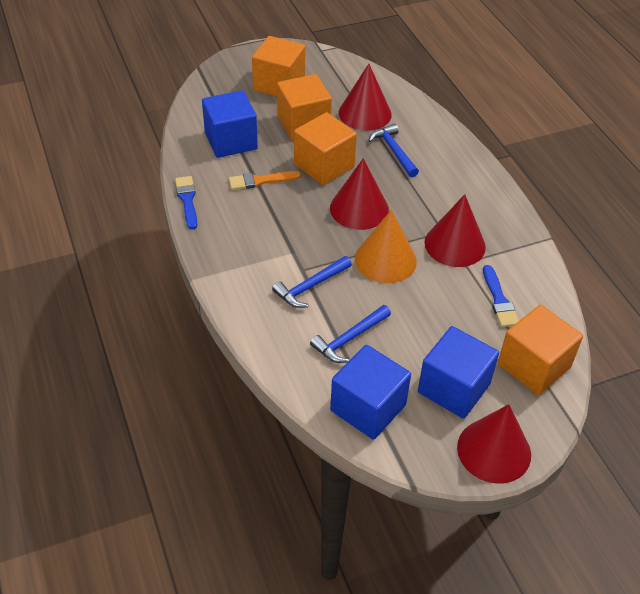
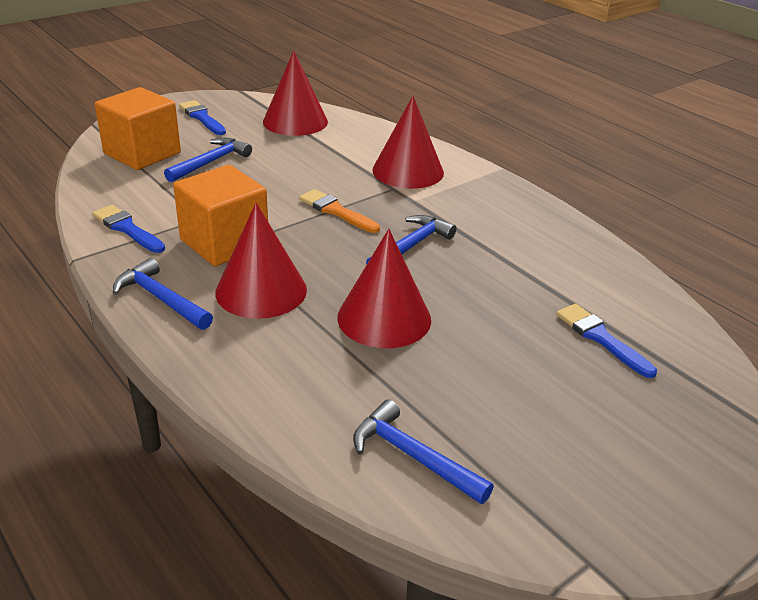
blue brush: 2 -> 3
blue cube: 3 -> 0
blue hammer: 3 -> 4
orange cone: 1 -> 0
orange cube: 4 -> 2

